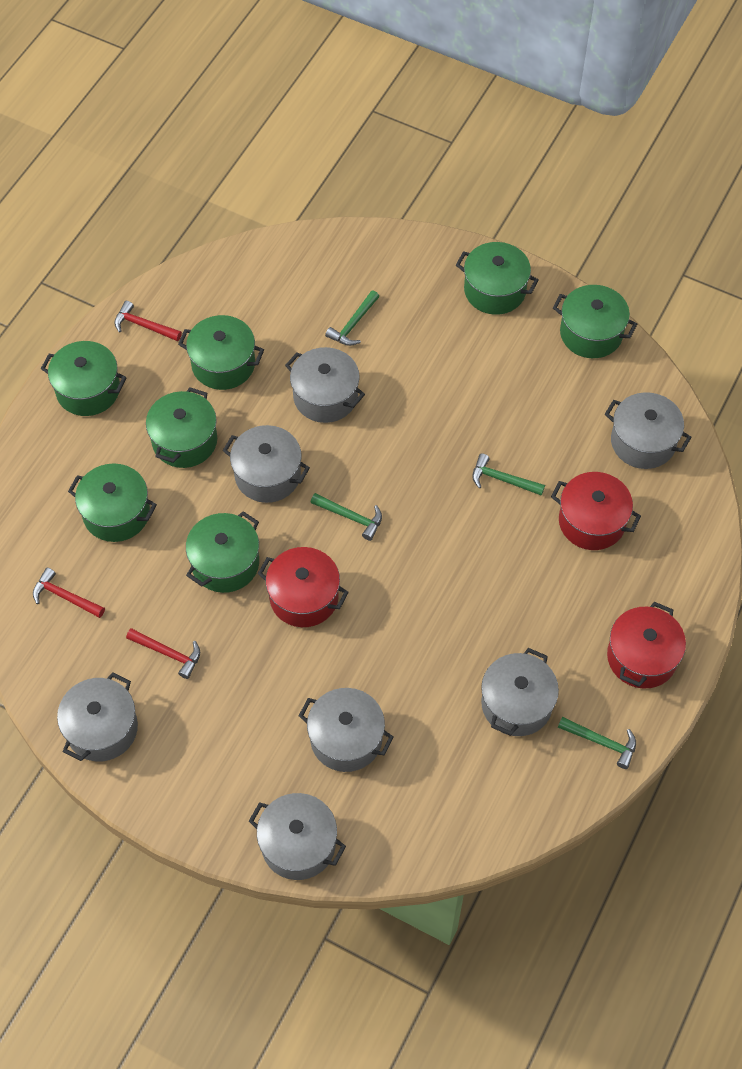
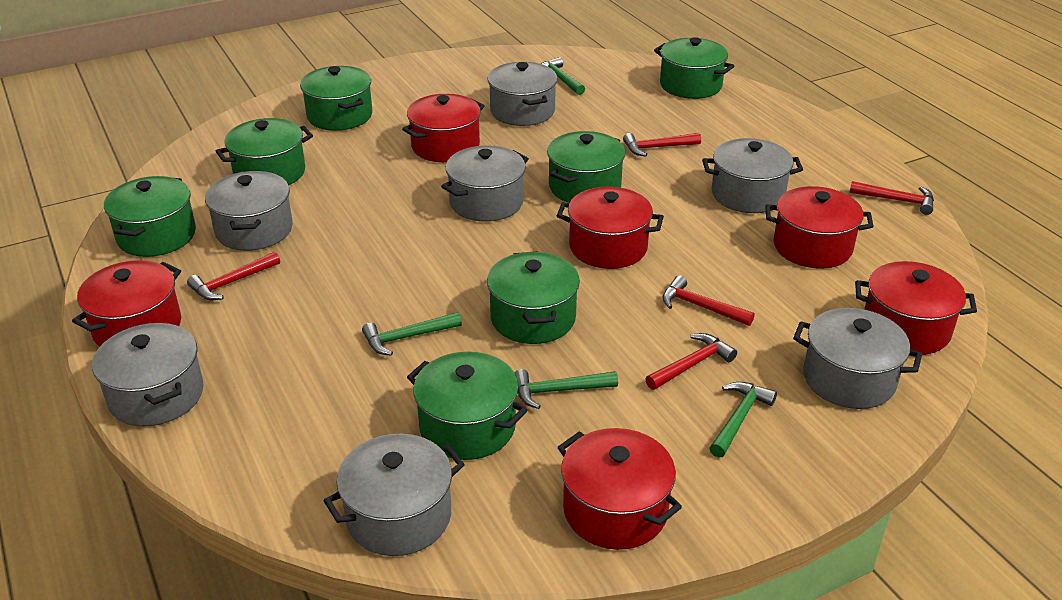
red hammer: 3 -> 5
red pot: 3 -> 6

